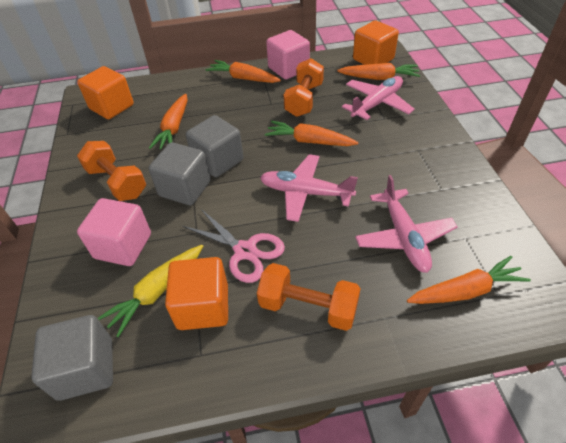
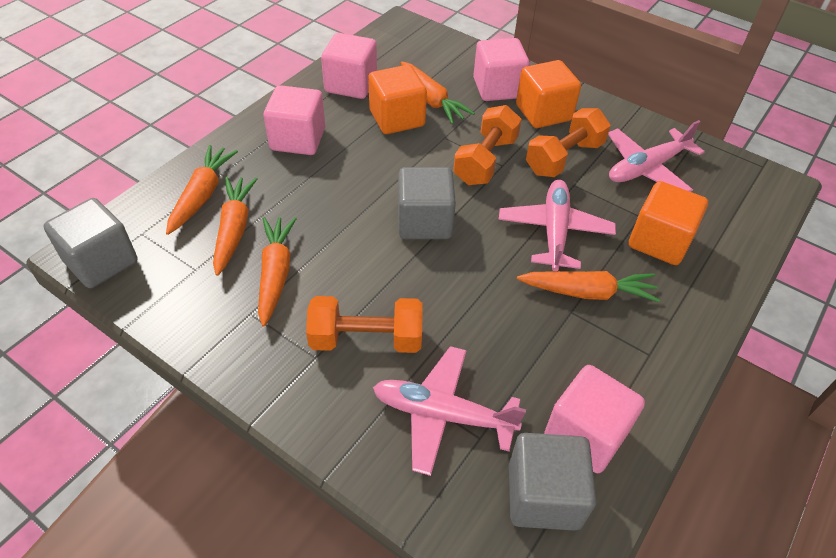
pink cube: 2 -> 4
pink scissors: 1 -> 0
yellow carrot: 1 -> 0

